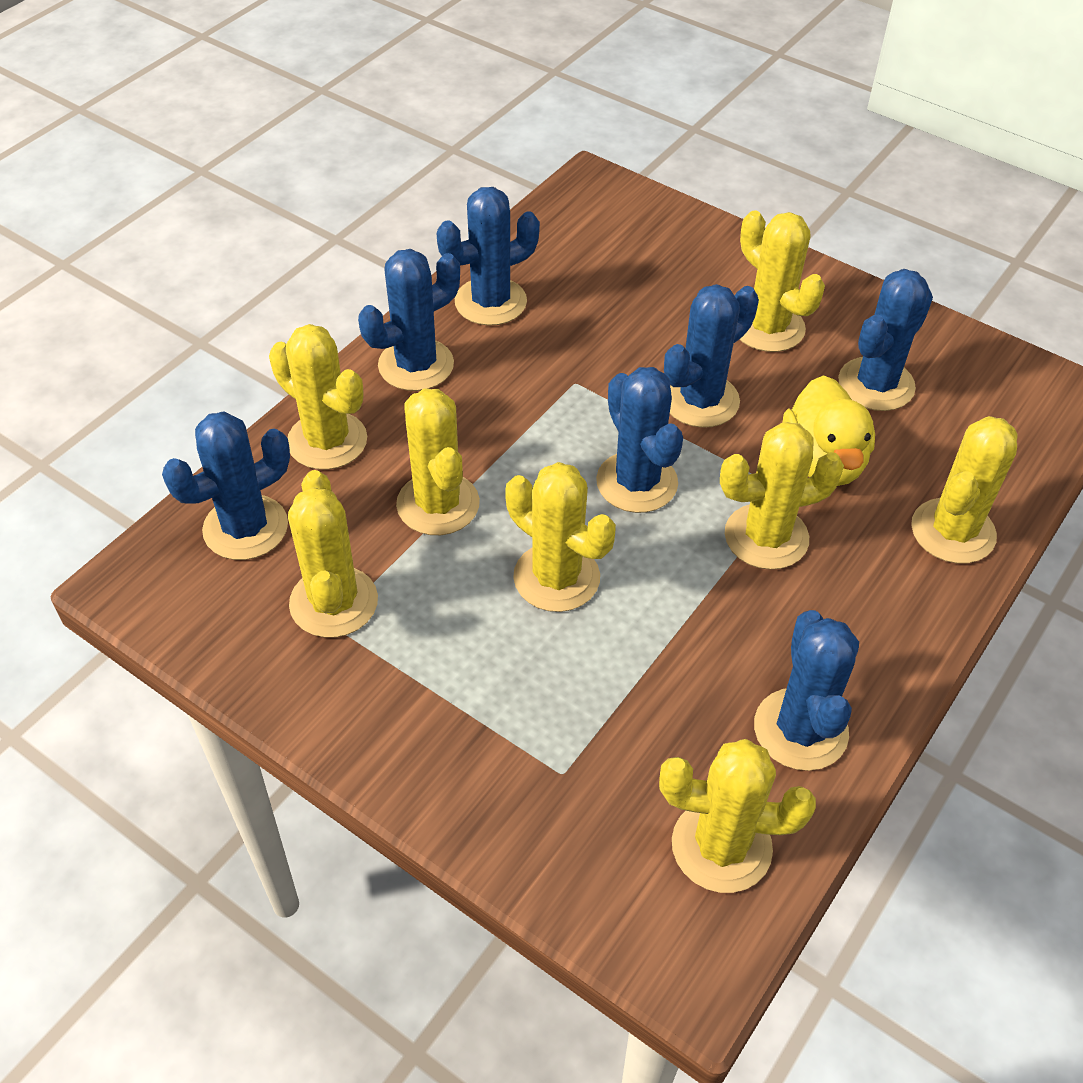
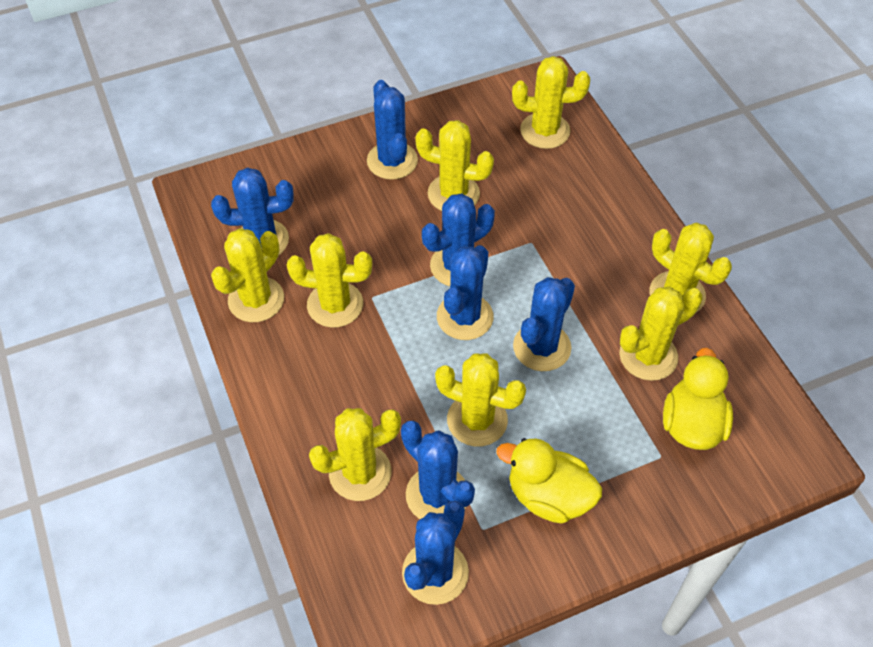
yellow duck: 1 -> 2

